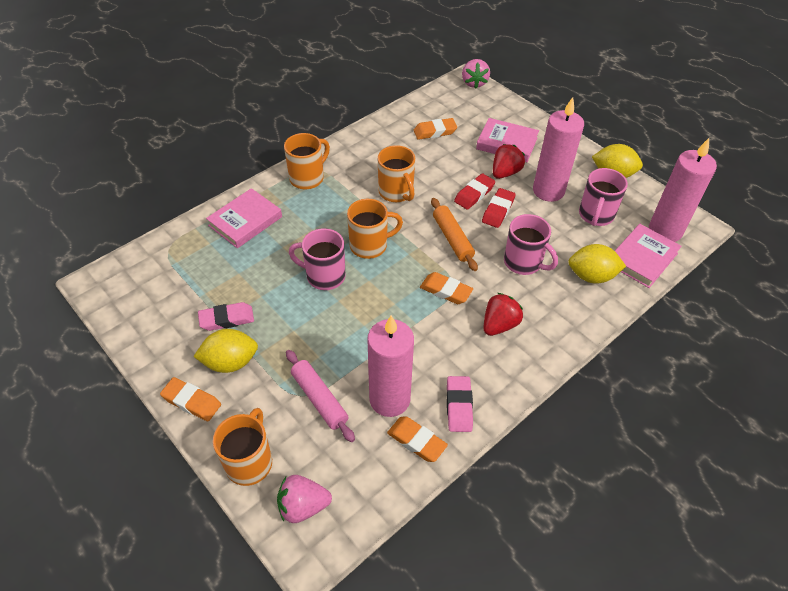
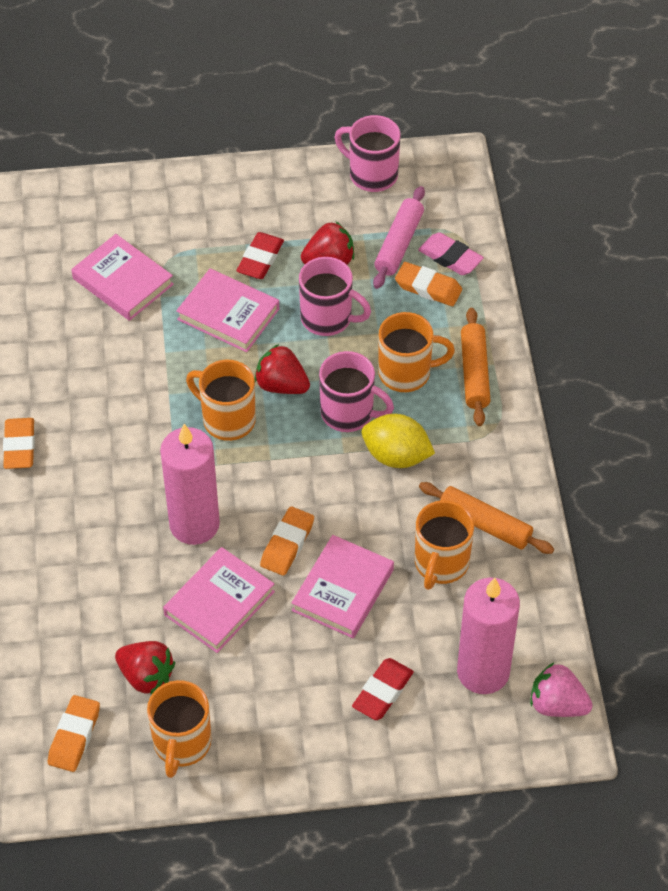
orange rolling pin: 1 -> 2
pink book: 3 -> 4
pink candle: 3 -> 2
pink eraser: 2 -> 1
pink strawberry: 2 -> 1
red strawberry: 2 -> 3
yellow lemon: 3 -> 1

